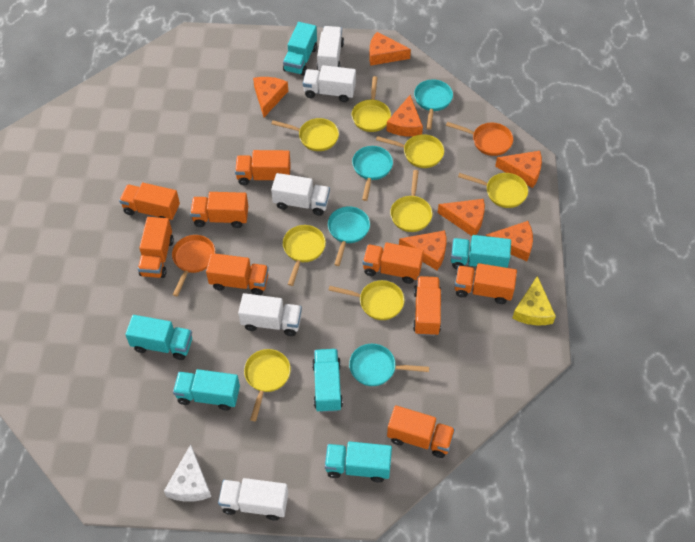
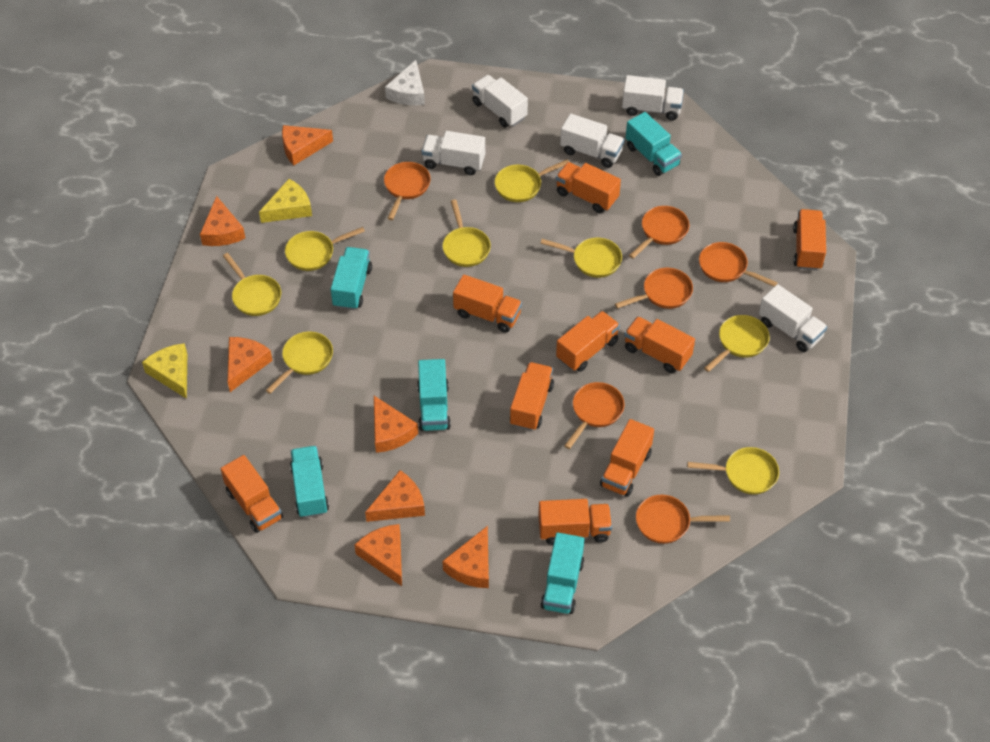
orange pan: 2 -> 6
turquoise pan: 4 -> 0
turquoise truck: 6 -> 5
yellow cheese: 1 -> 2

